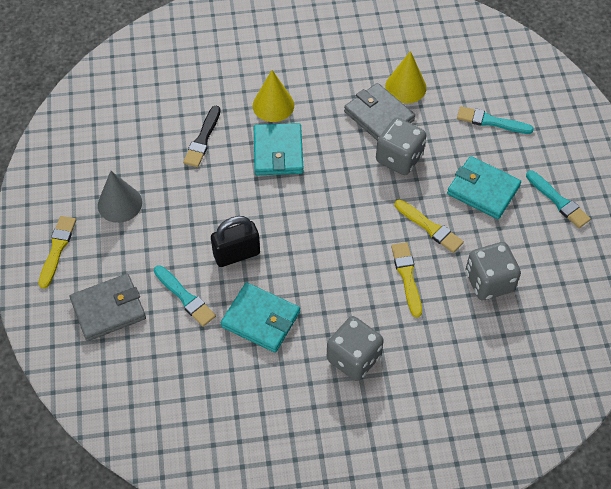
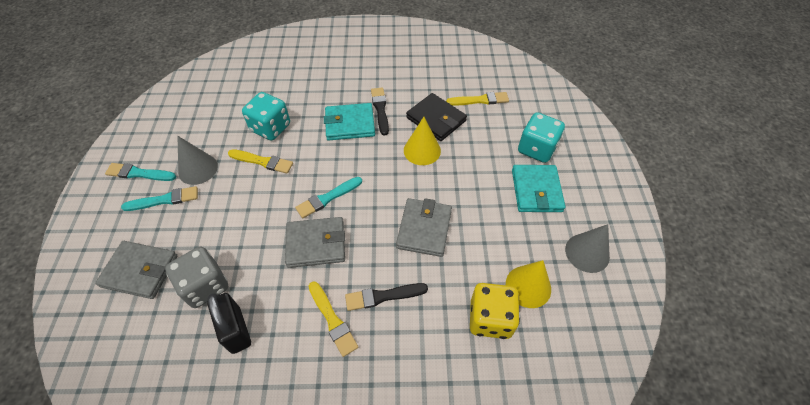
black brush: 1 -> 2
black wallet: 0 -> 1
grey cone: 1 -> 2
grey dice: 3 -> 1
grey wallet: 2 -> 3
turquoise dice: 0 -> 2
turquoise wallet: 3 -> 2
yellow dice: 0 -> 1

